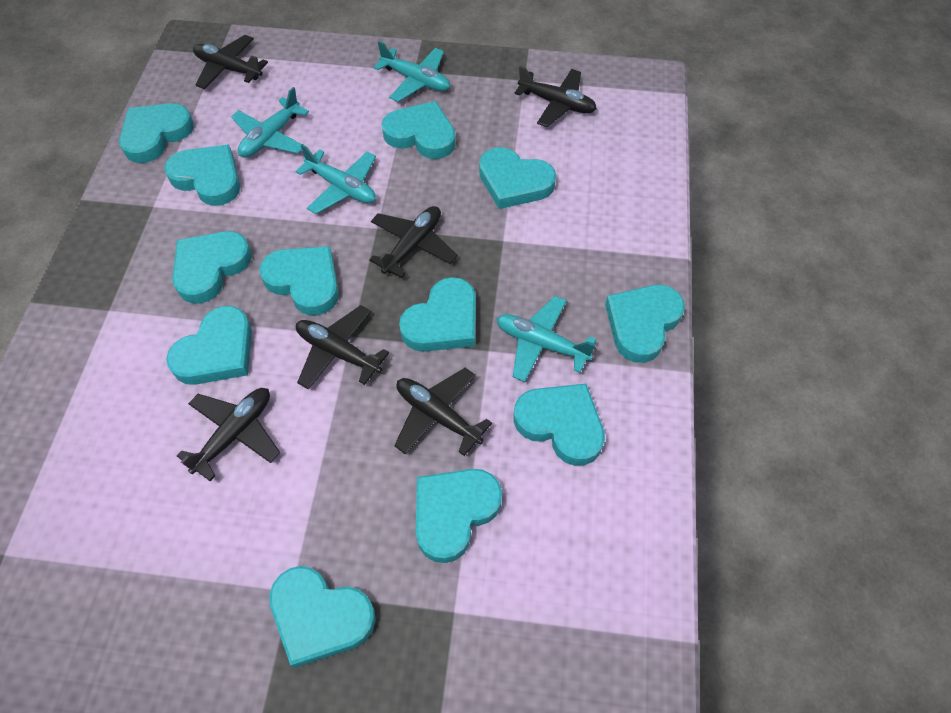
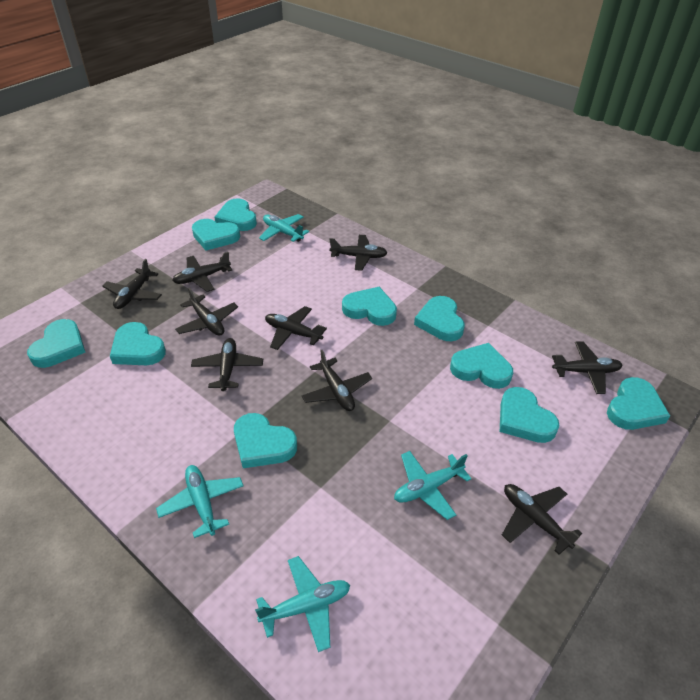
black plane: 6 -> 9
turquoise heart: 12 -> 10

